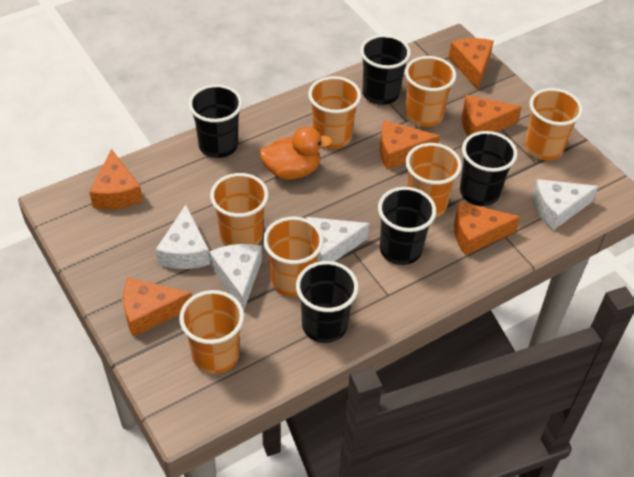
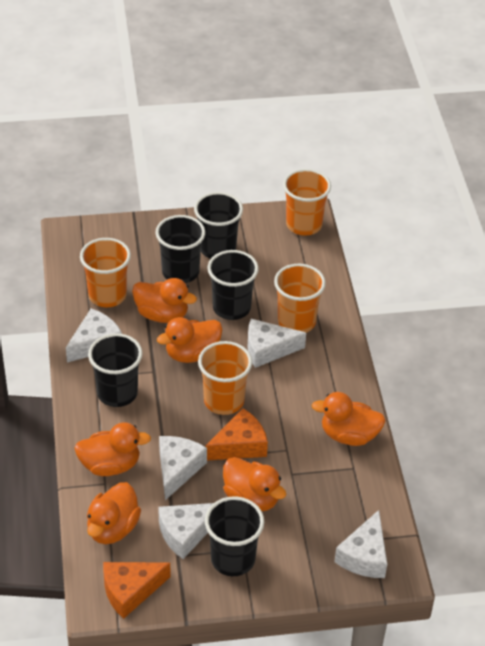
orange cheese: 6 -> 2
orange cup: 7 -> 4
orange duck: 1 -> 6
white cheese: 4 -> 5

